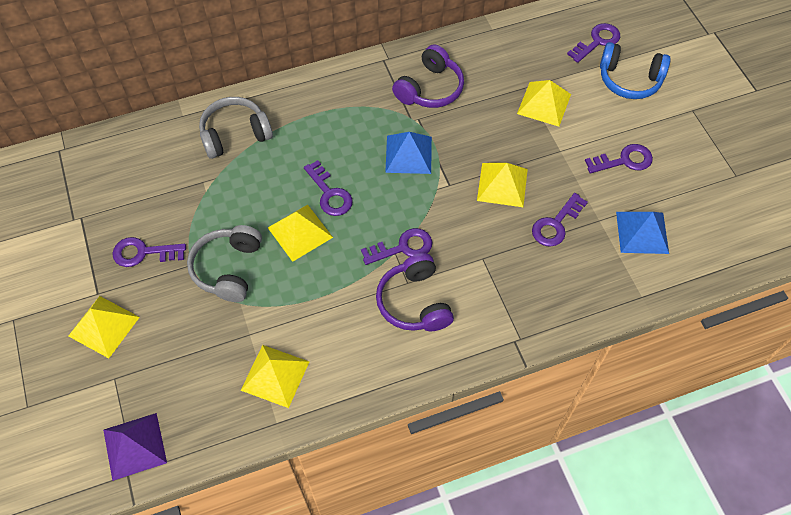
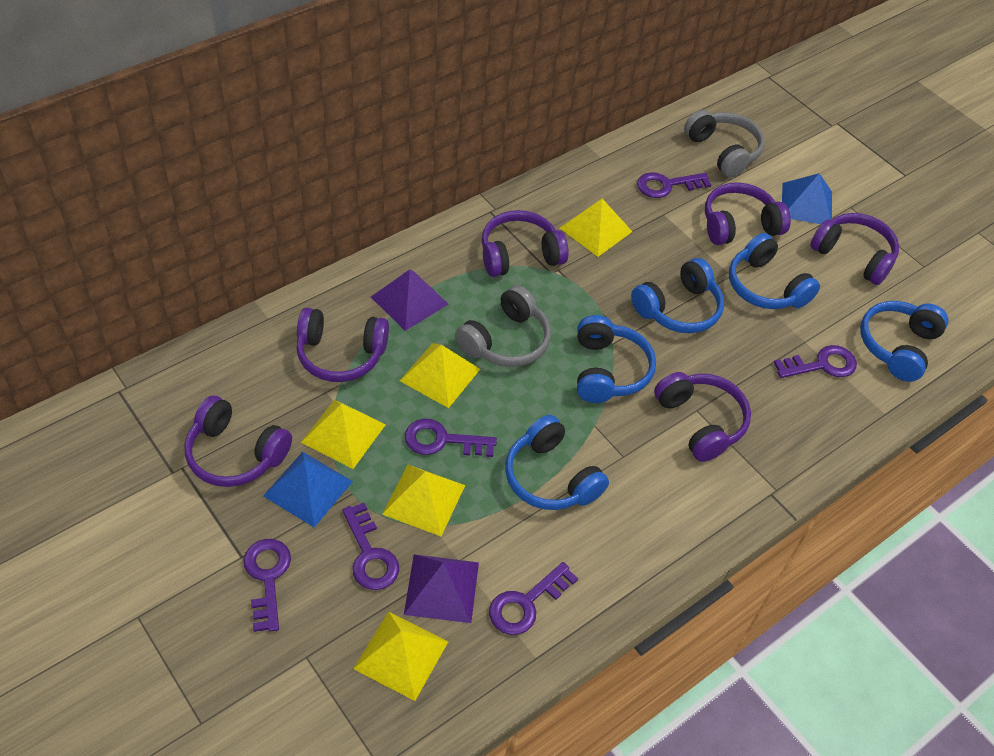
blue headphones: 1 -> 5
purple headphones: 2 -> 6
purple pyramid: 1 -> 2

